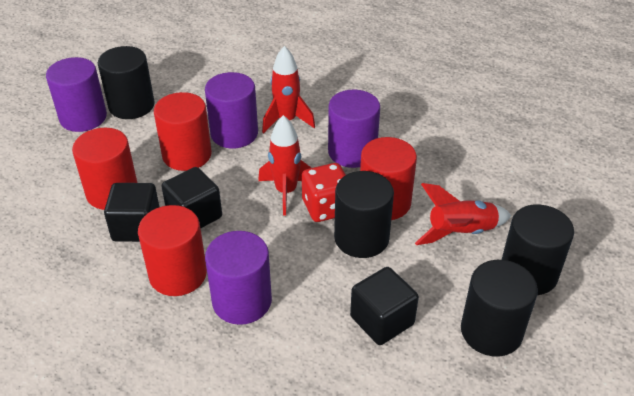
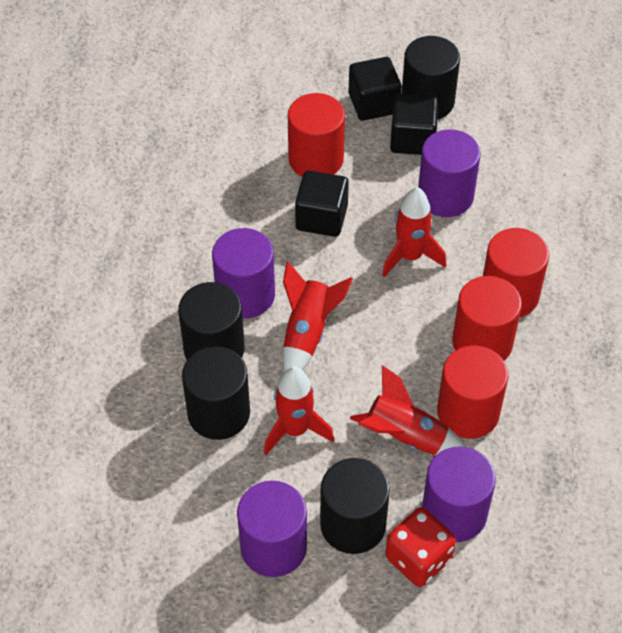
red rocket: 3 -> 4

